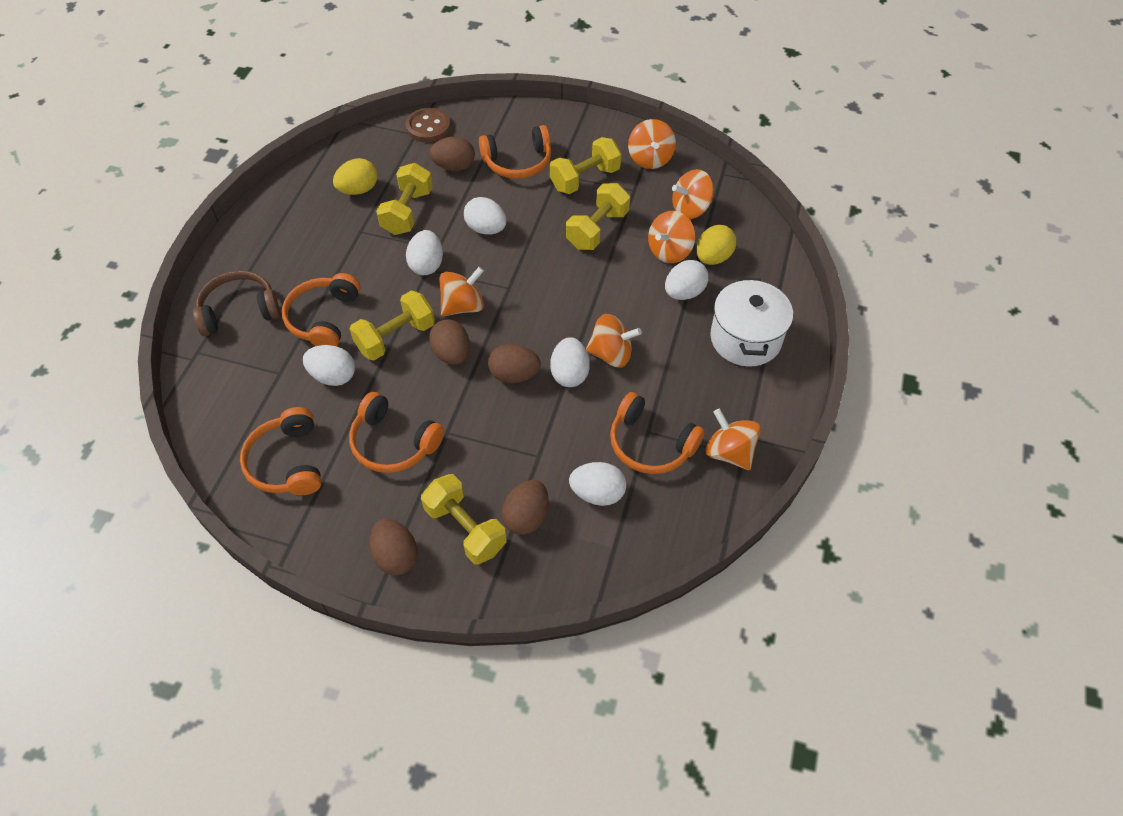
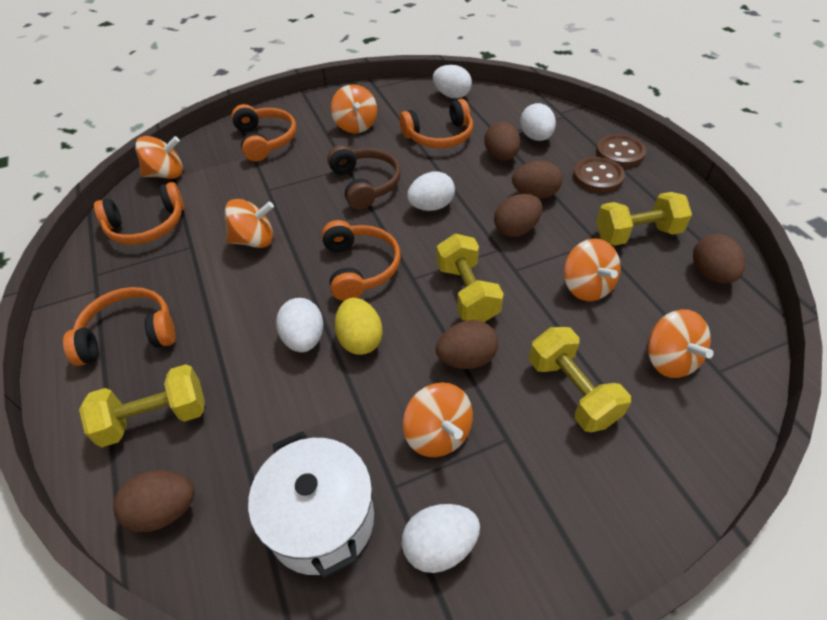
brown button: 1 -> 2
brown egg: 5 -> 6
white egg: 6 -> 5
yellow dumbbell: 5 -> 4
yellow egg: 2 -> 1

